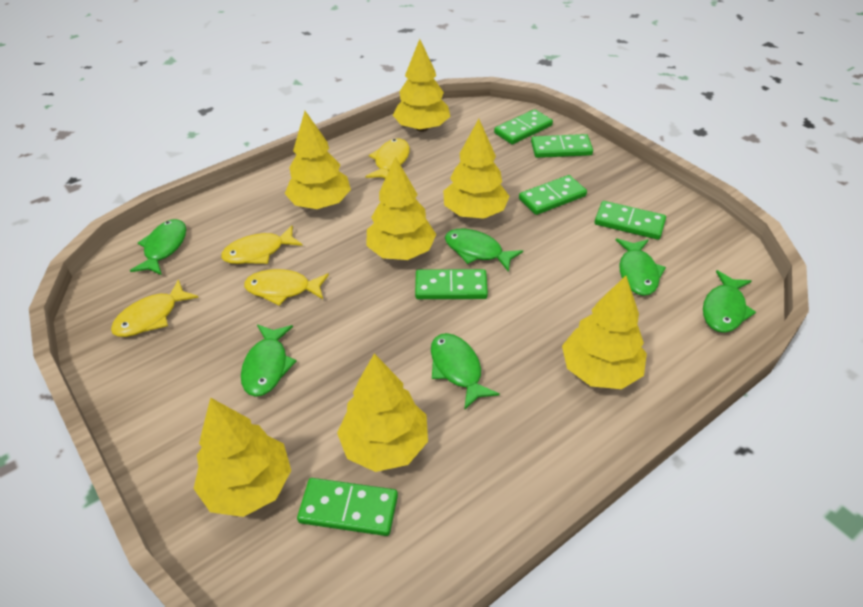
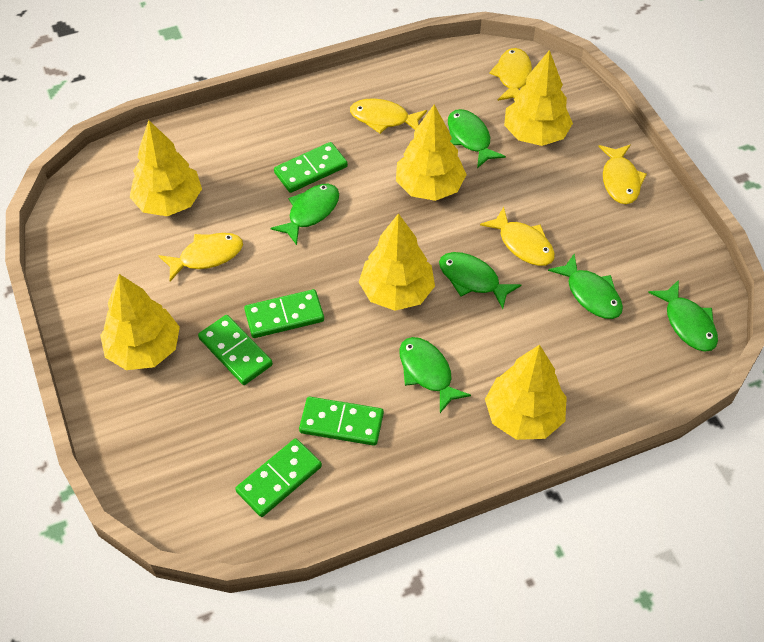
green domino: 6 -> 5
yellow fish: 4 -> 5
yellow tree: 7 -> 6

